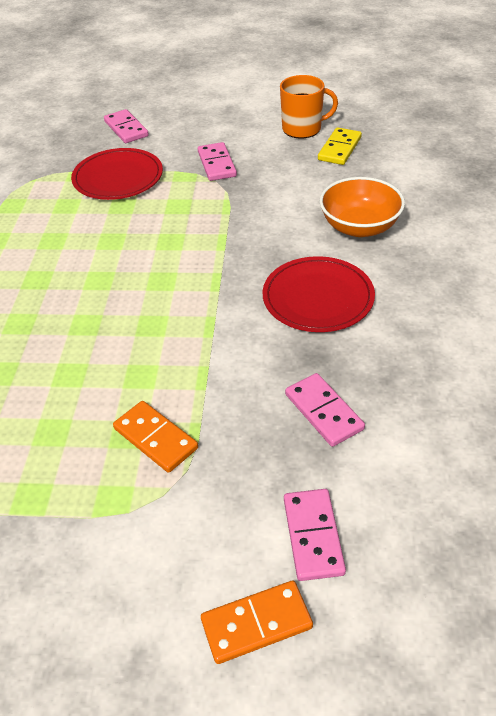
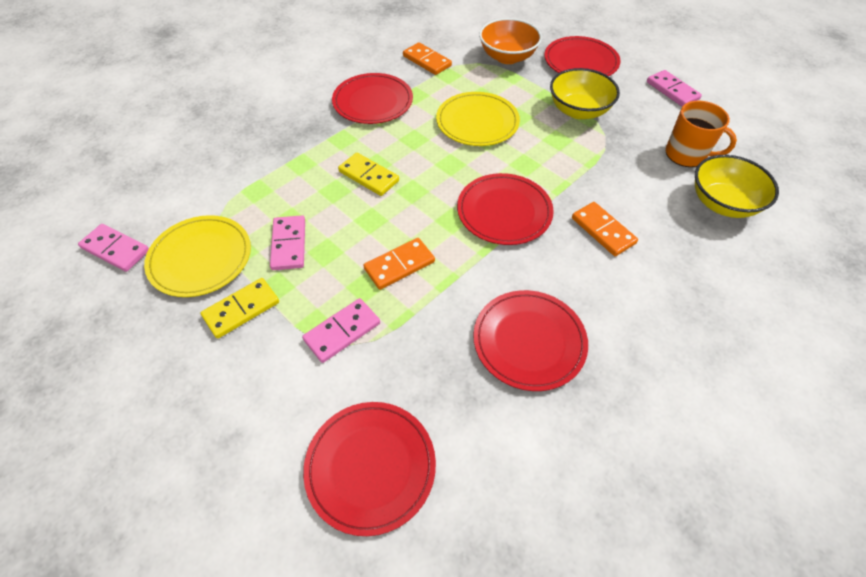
orange domino: 2 -> 3
red plate: 2 -> 5
yellow bowl: 0 -> 2
yellow domino: 1 -> 2
yellow plate: 0 -> 2

